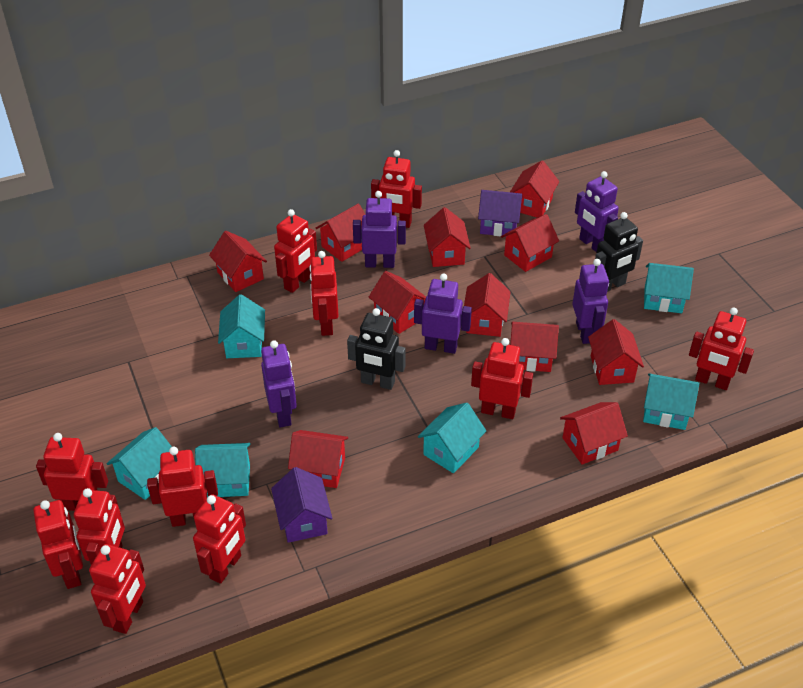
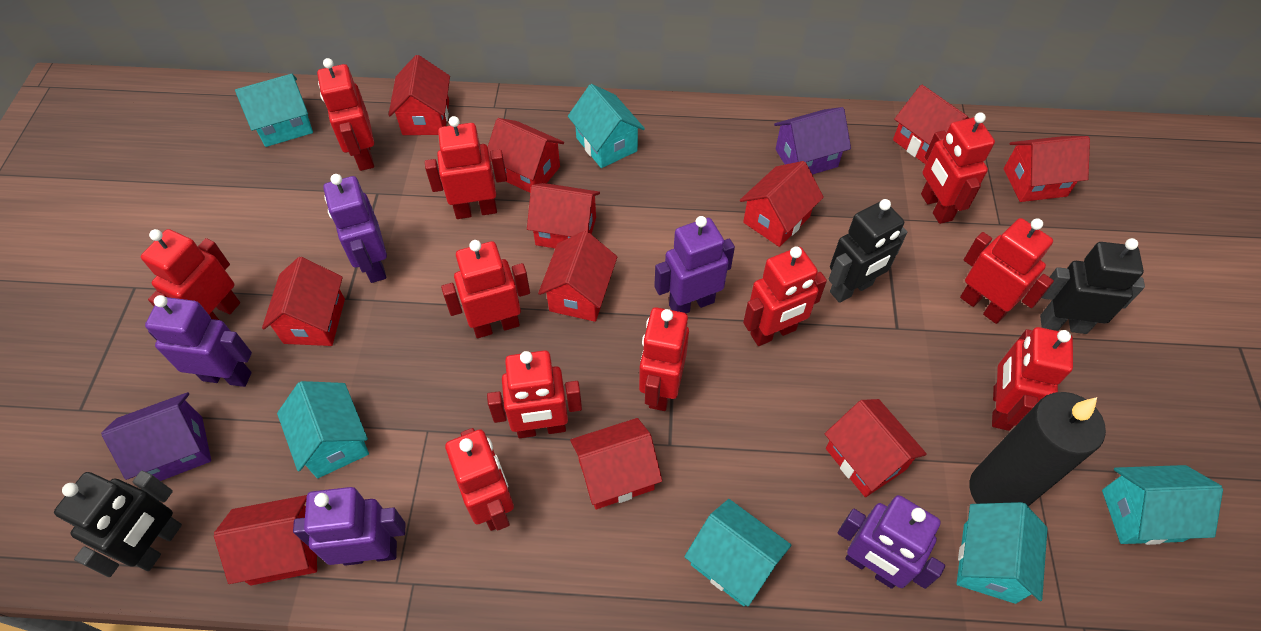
black candle: 0 -> 1
black robot: 2 -> 3

